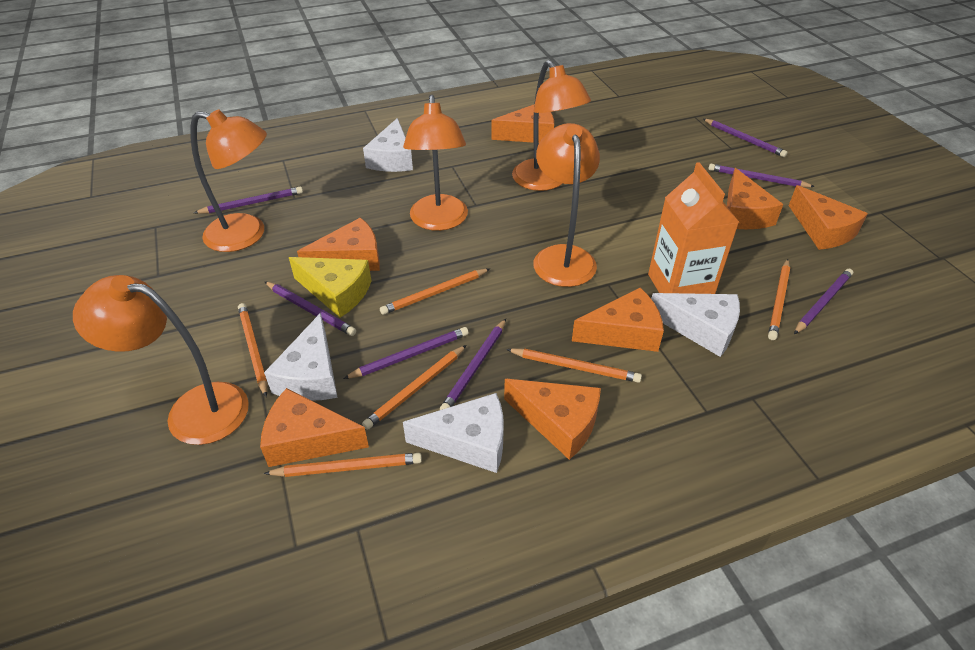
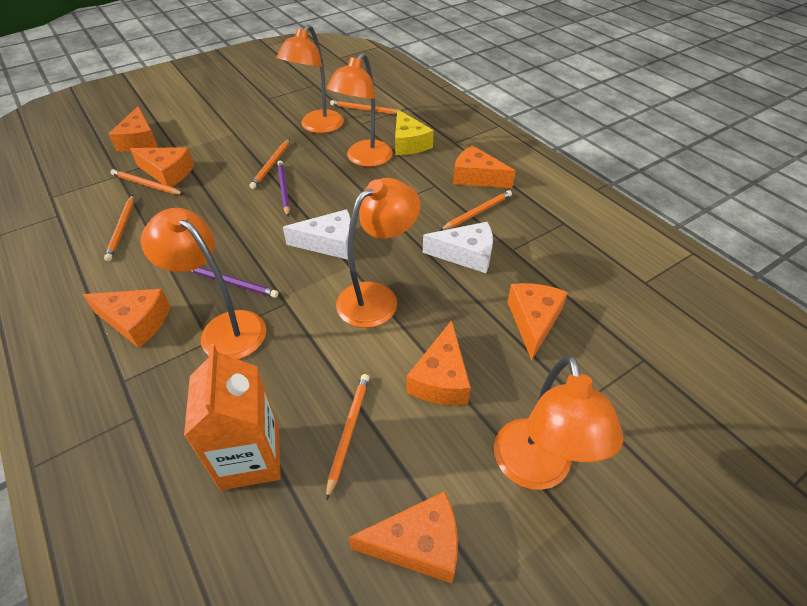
purple pencil: 7 -> 2
white cheese: 4 -> 2

